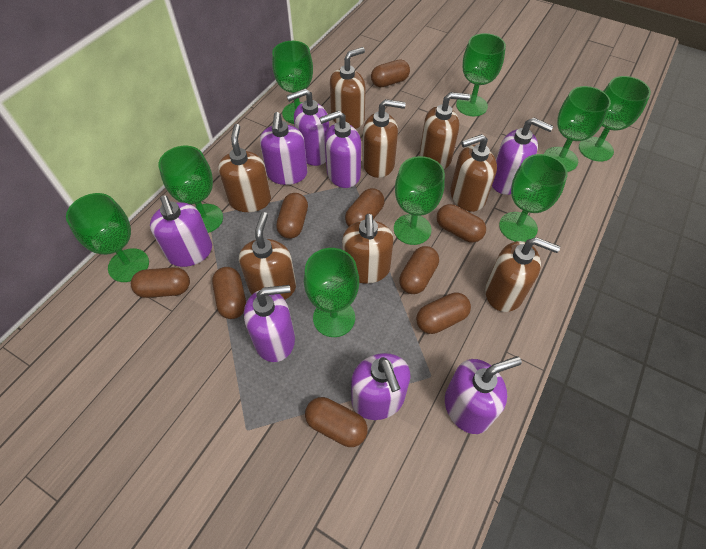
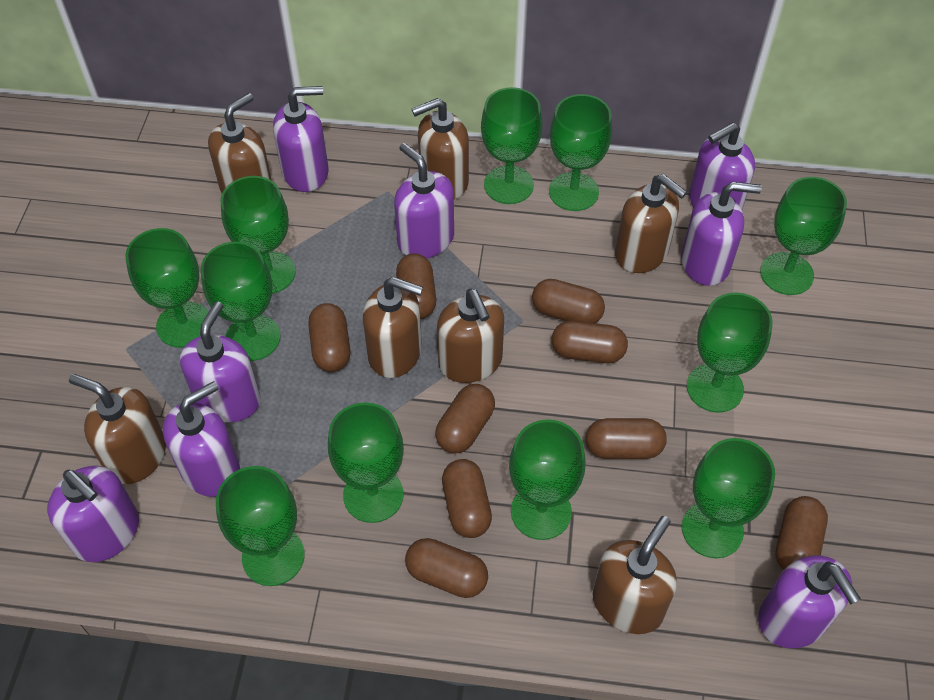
brown soap dispenser: 8 -> 7
green goblet: 9 -> 11

